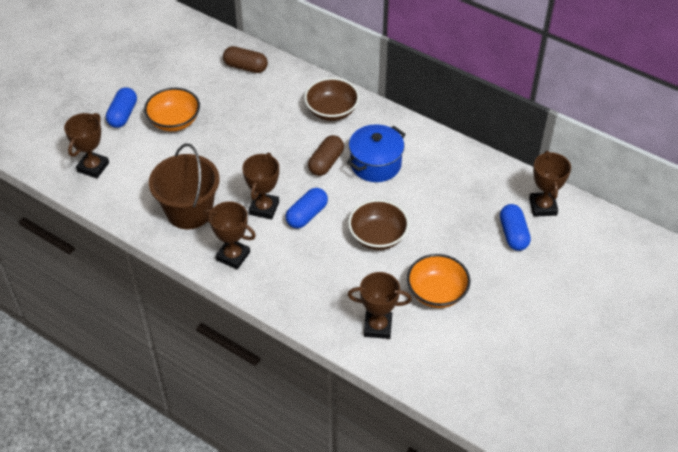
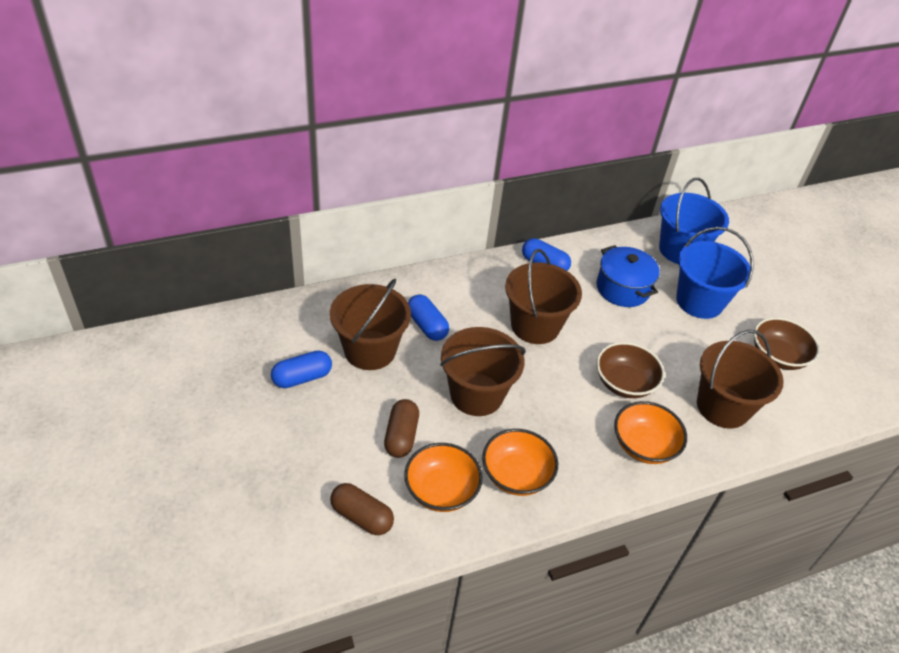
blue bucket: 0 -> 2
brown bucket: 1 -> 4
brown trophy: 5 -> 0
orange bowl: 2 -> 3

